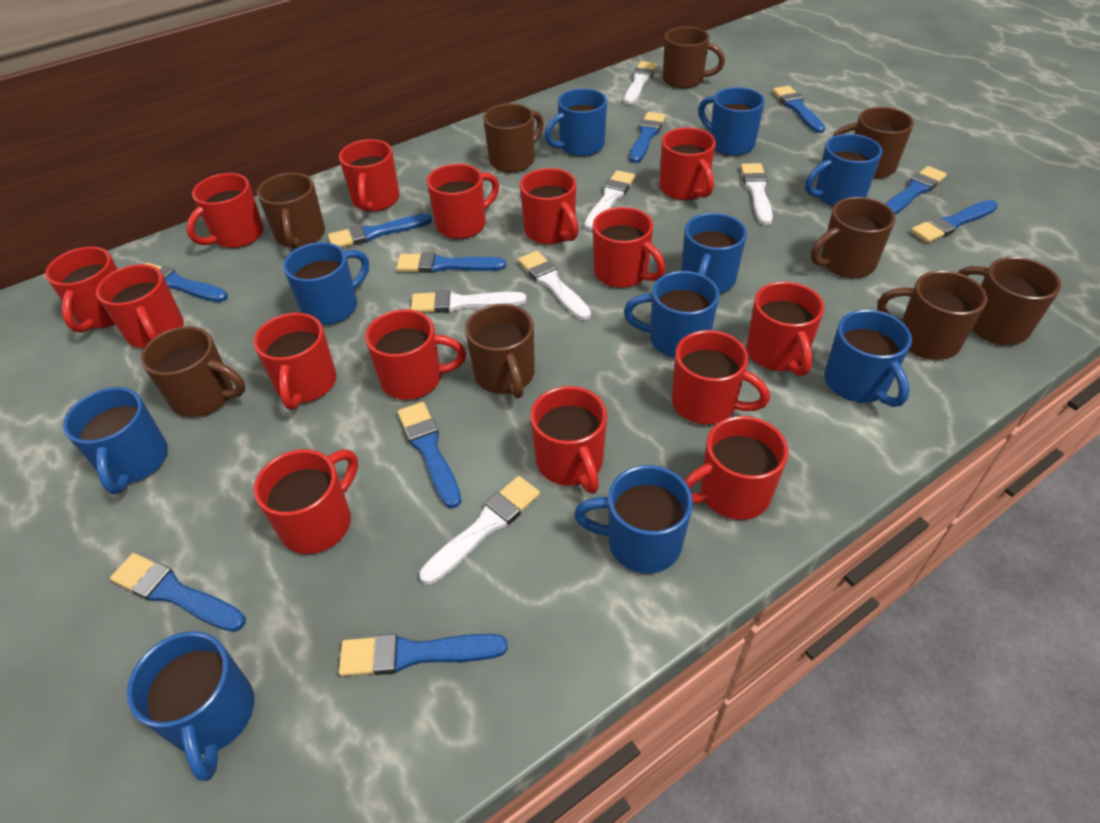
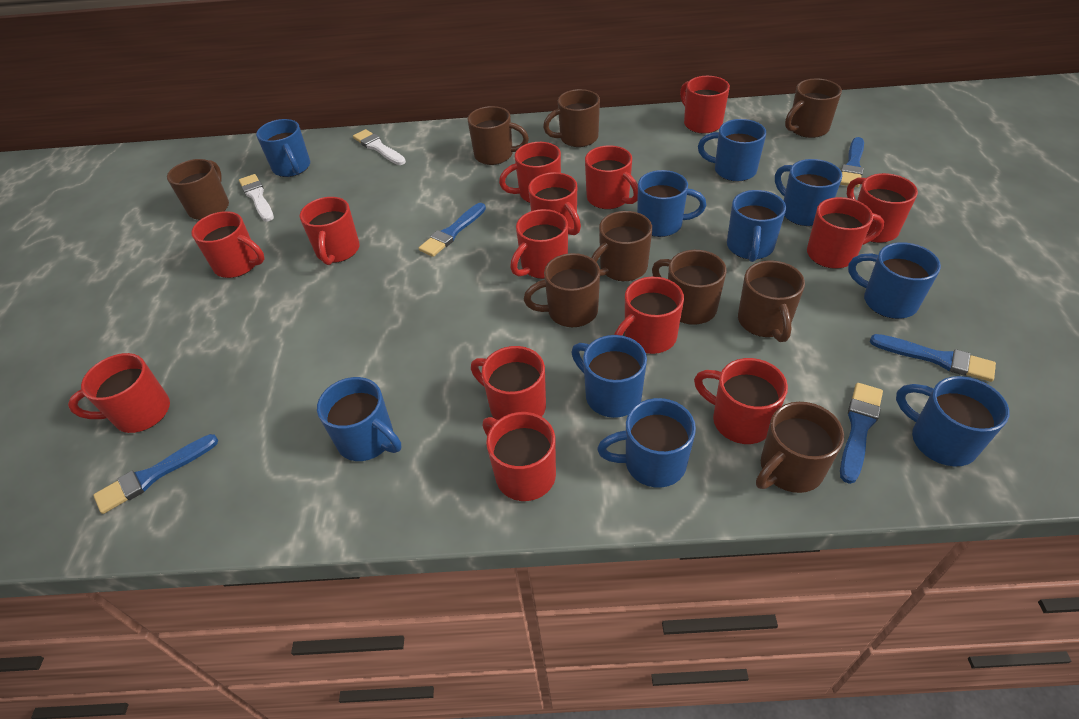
blue brush: 10 -> 5
red mug: 15 -> 14
white brush: 6 -> 2

